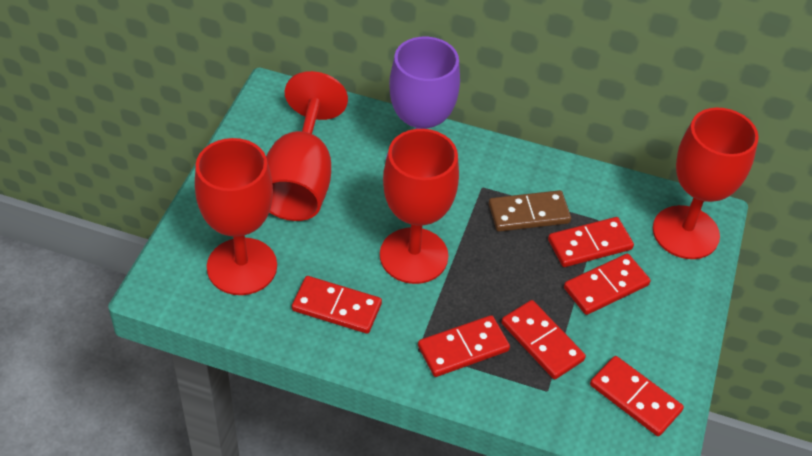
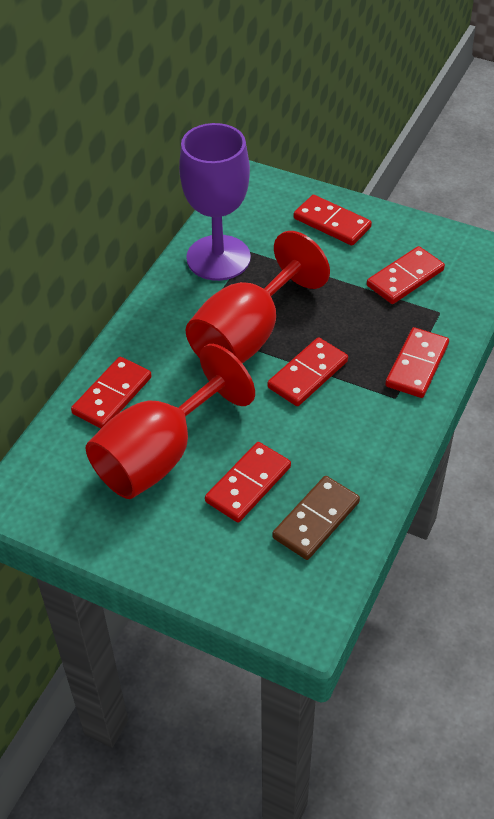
red goblet: 4 -> 2

